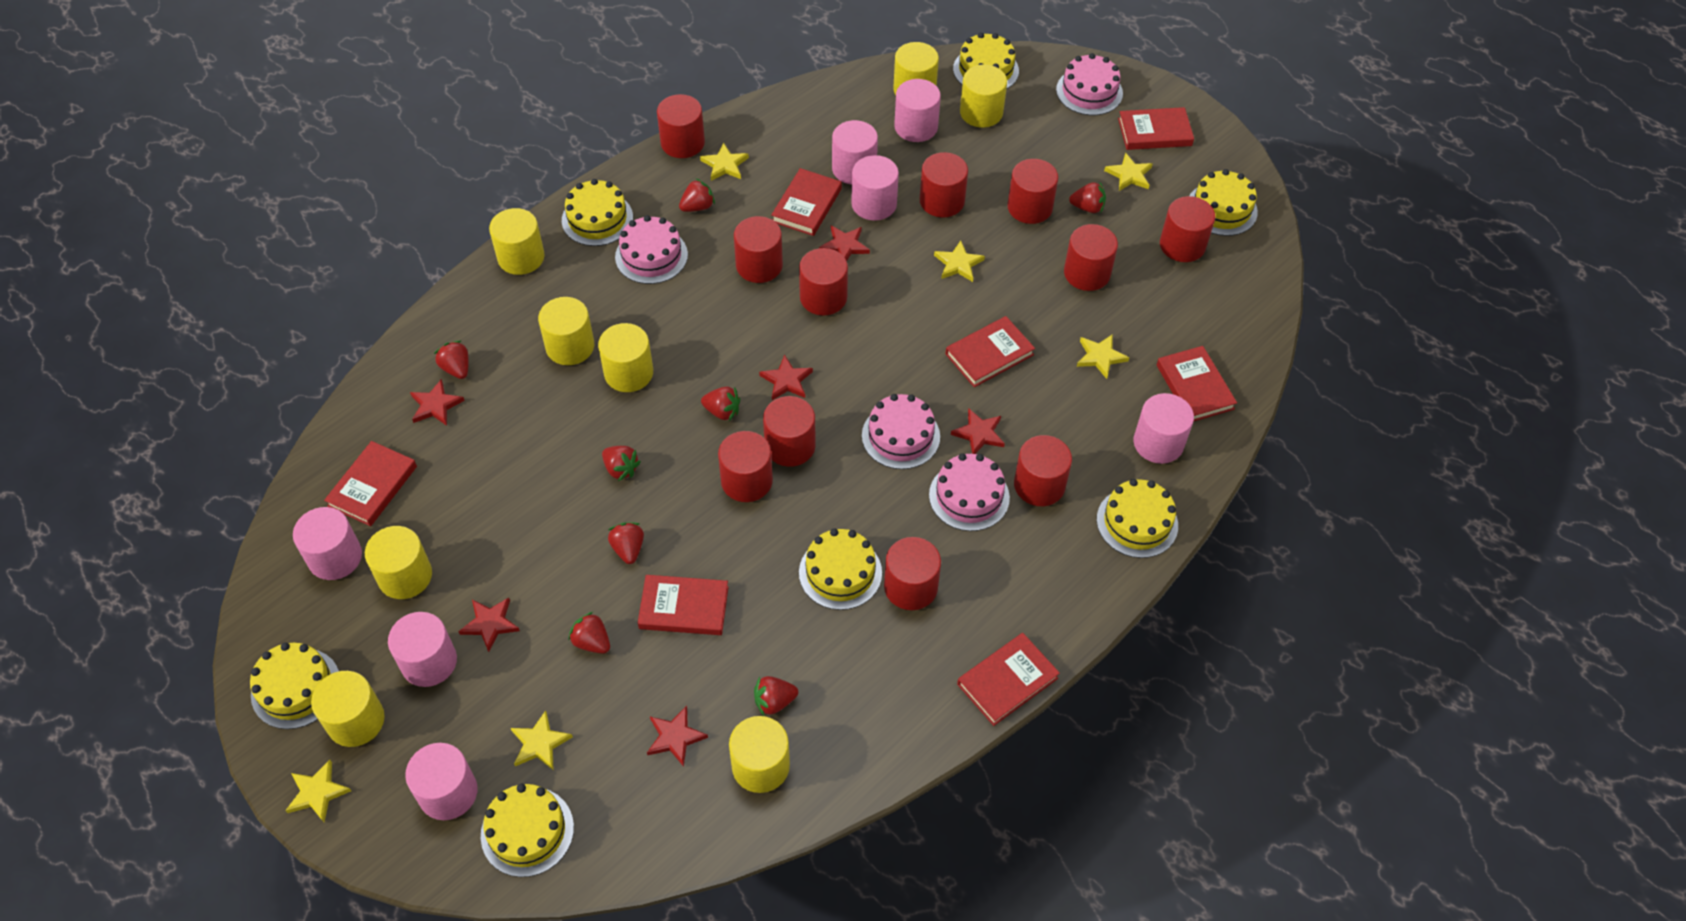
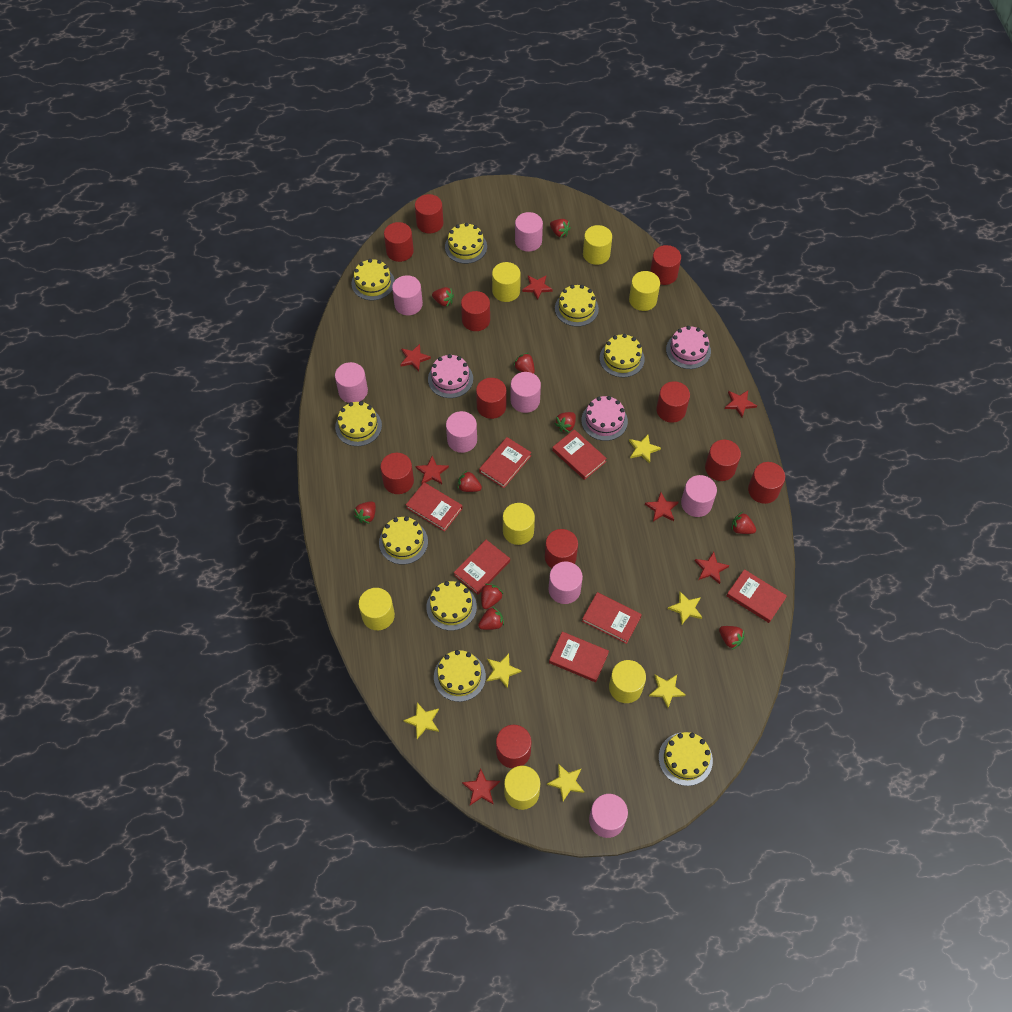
pink cake: 4 -> 3
pink cylinder: 7 -> 8
red star: 6 -> 7
red strawberry: 8 -> 10
yellow cake: 7 -> 9
yellow cylinder: 8 -> 7

